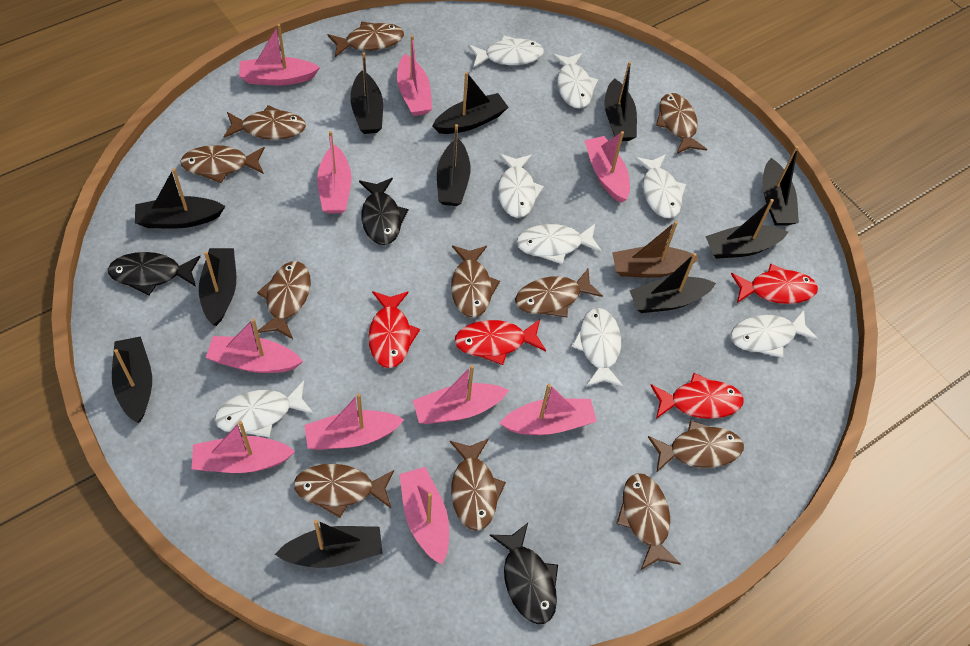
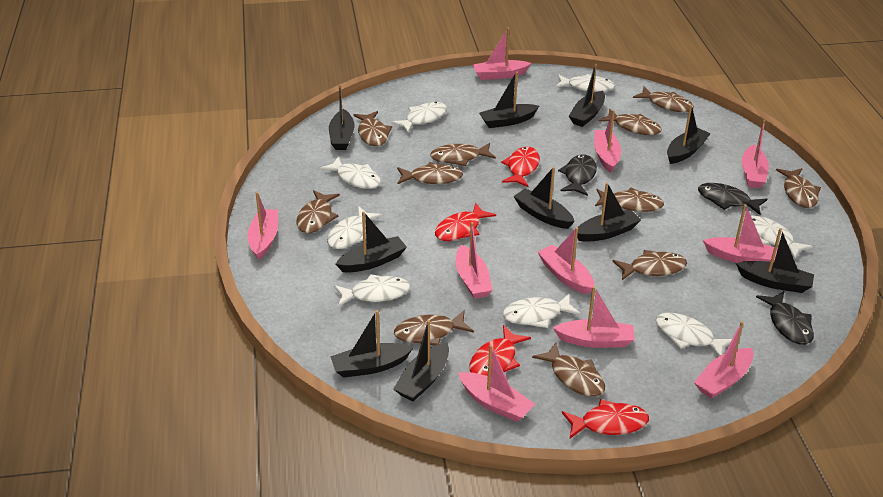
black boat: 11 -> 10
brown boat: 1 -> 0

